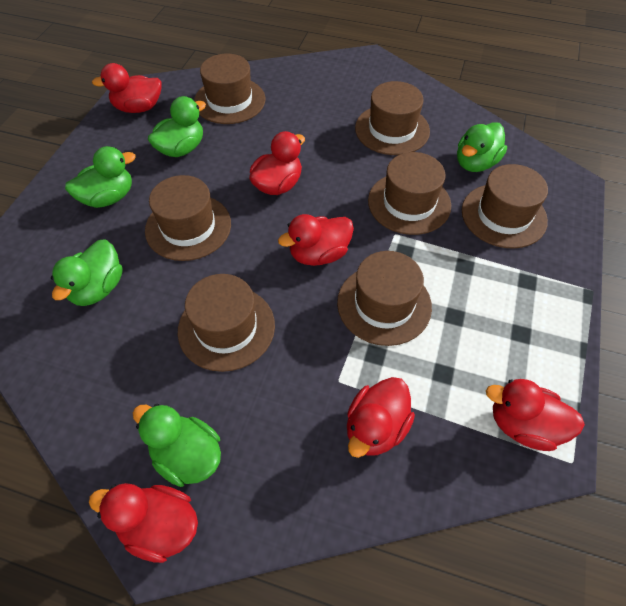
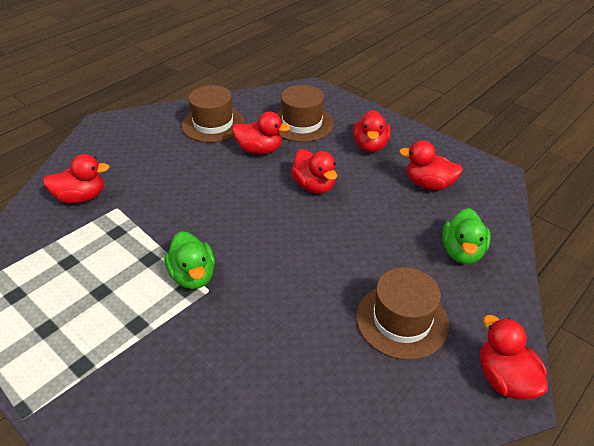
brown hat: 7 -> 3
green duck: 5 -> 2

